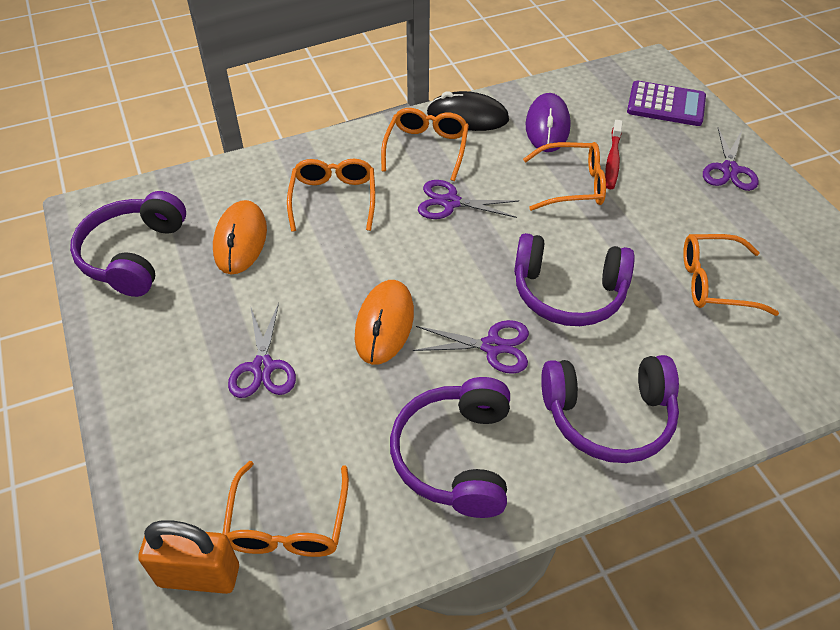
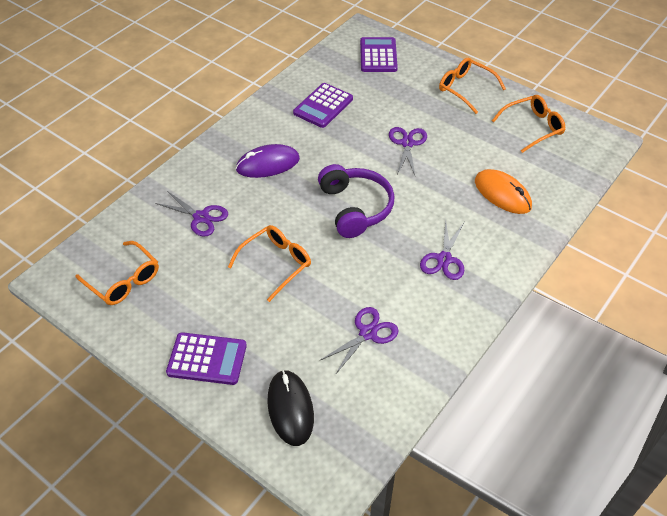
orange glasses: 5 -> 4
orange mouse: 2 -> 1
orange padlock: 1 -> 0
purple calculator: 1 -> 3
purple headphones: 4 -> 1
red toothbrush: 1 -> 0

